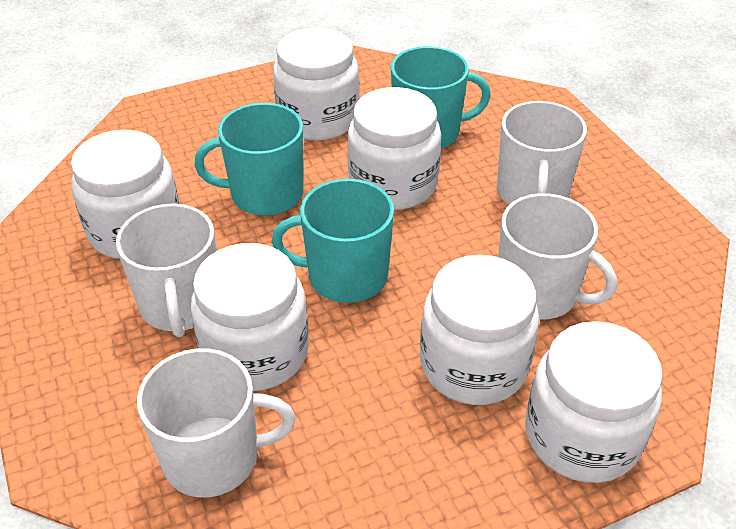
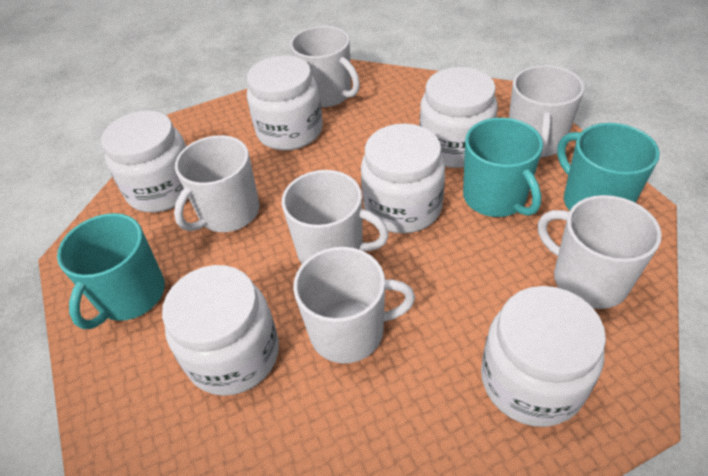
white mug: 4 -> 6

